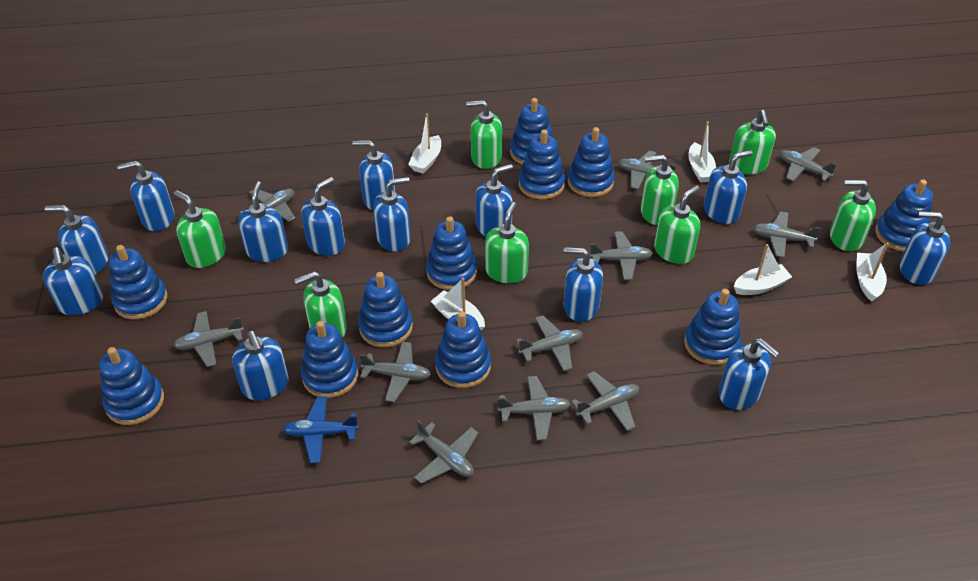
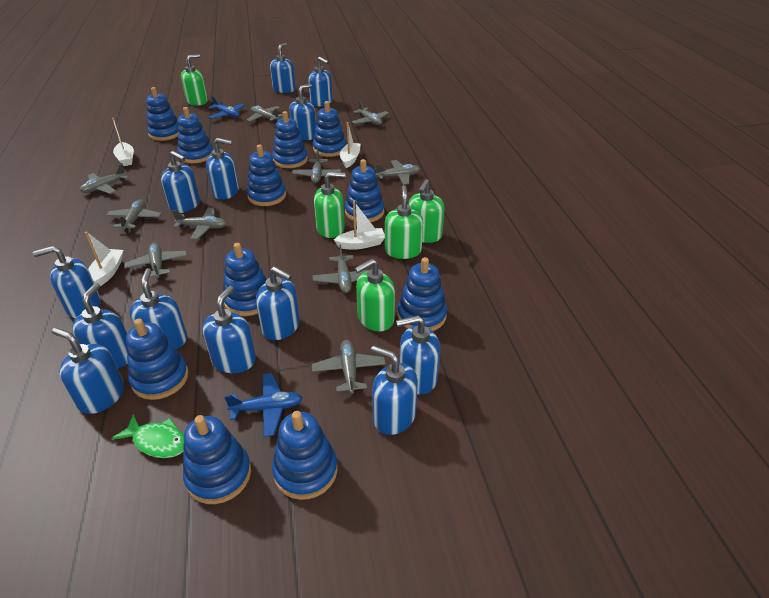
blue plane: 1 -> 2
green fish: 0 -> 1
green soap dispenser: 8 -> 5
grey plane: 11 -> 10
white boat: 5 -> 4

